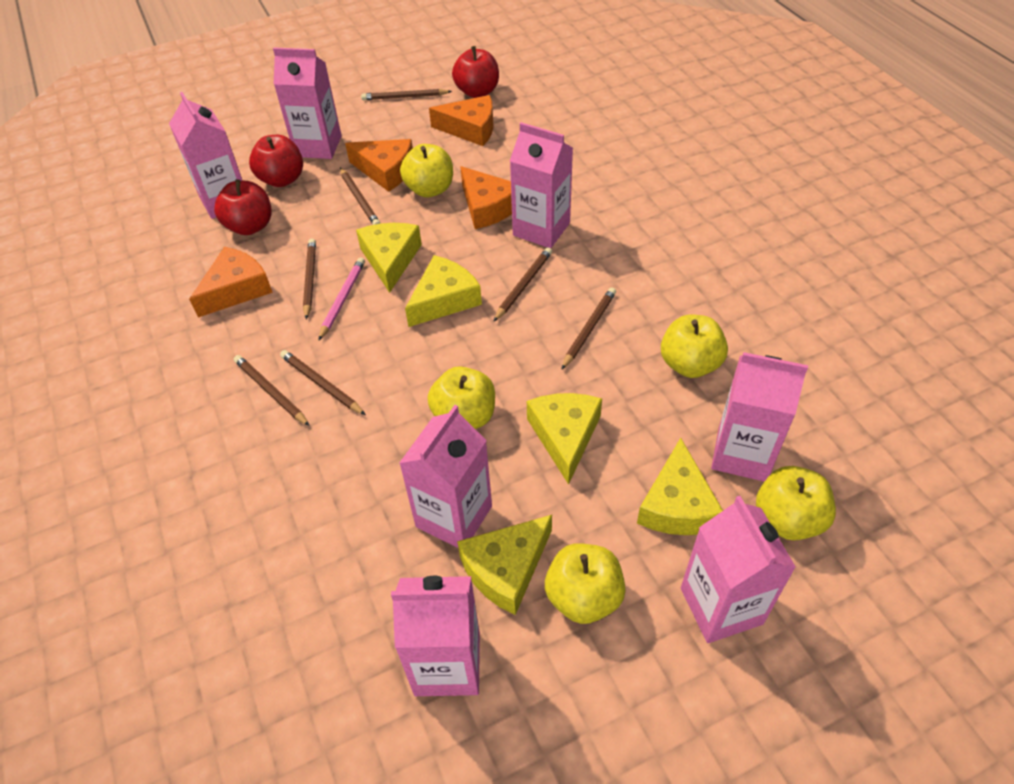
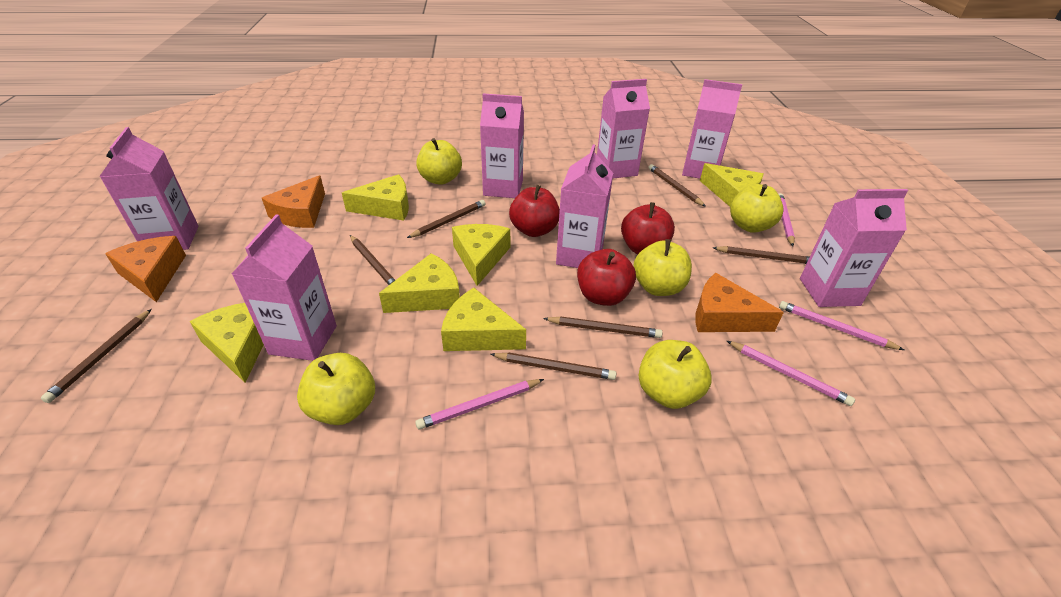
orange cheese: 4 -> 3
pink pencil: 1 -> 4
yellow cheese: 5 -> 6

